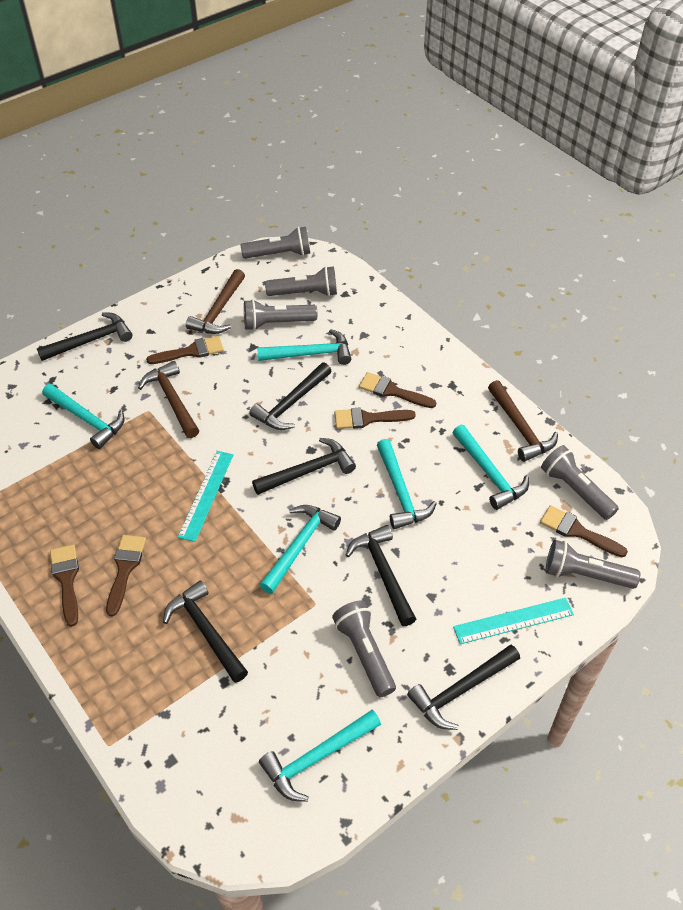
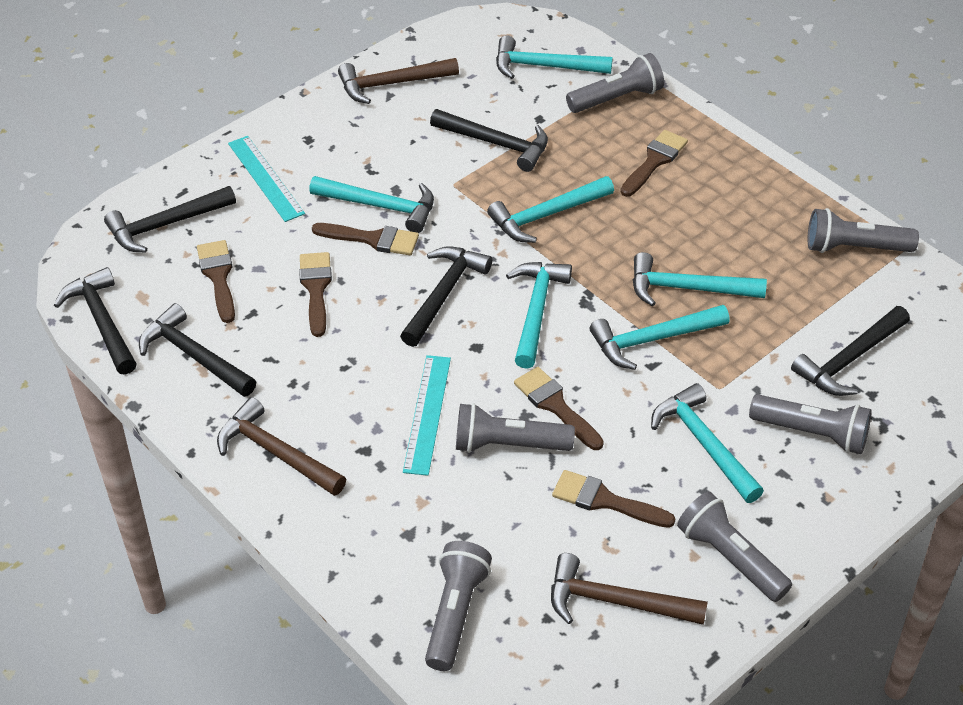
turquoise hammer: 6 -> 7

